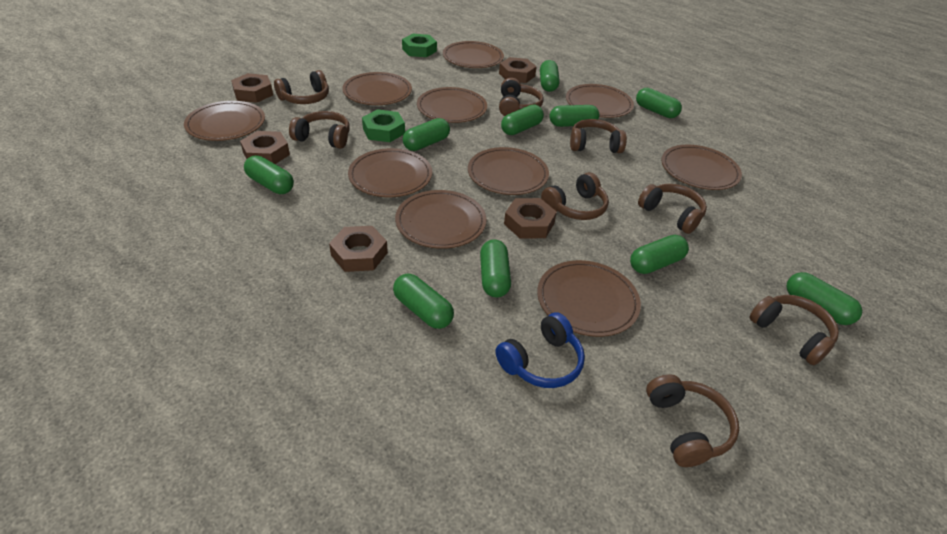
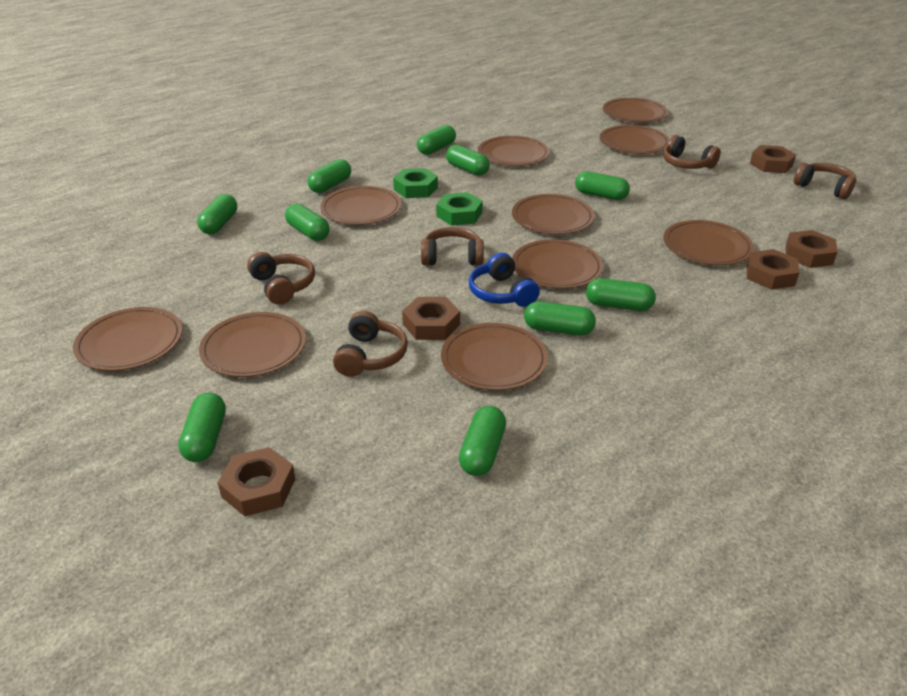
brown headphones: 8 -> 5

